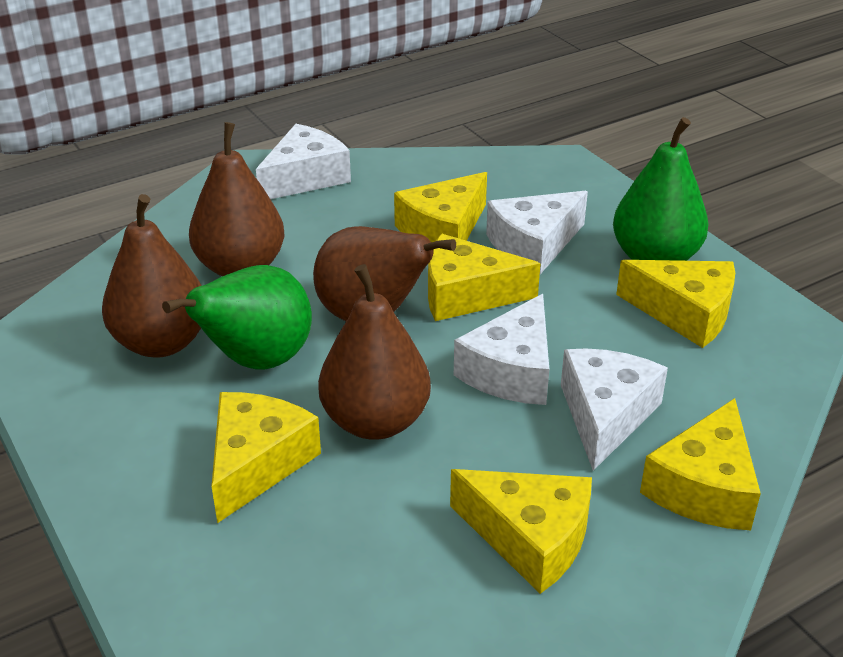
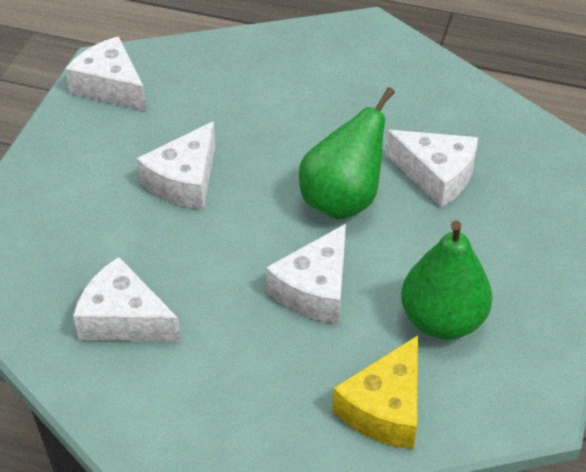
brown pear: 4 -> 0
white cheese: 4 -> 5
yellow cheese: 6 -> 1

